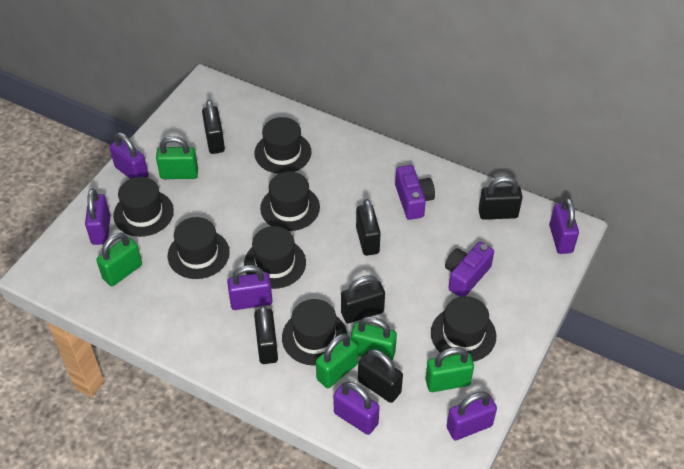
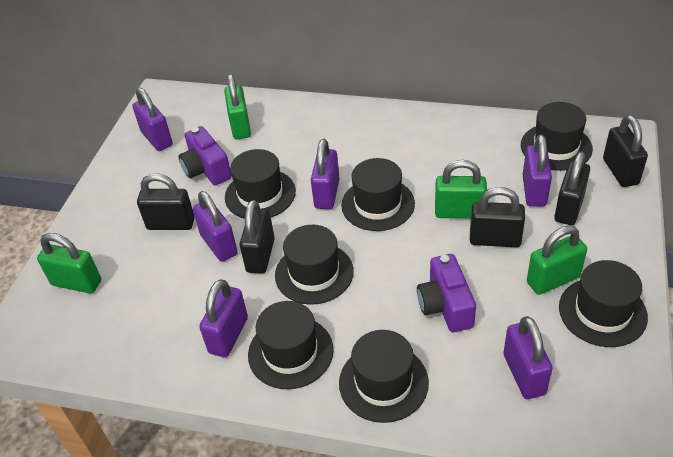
black padlock: 6 -> 5
green padlock: 5 -> 4

